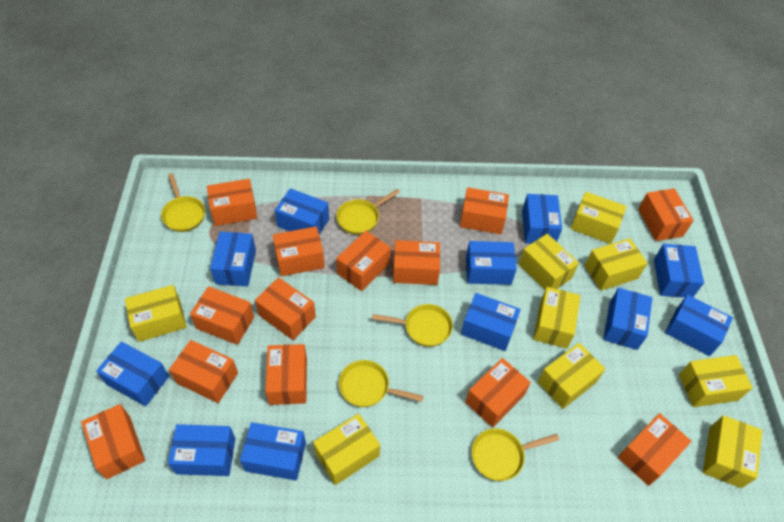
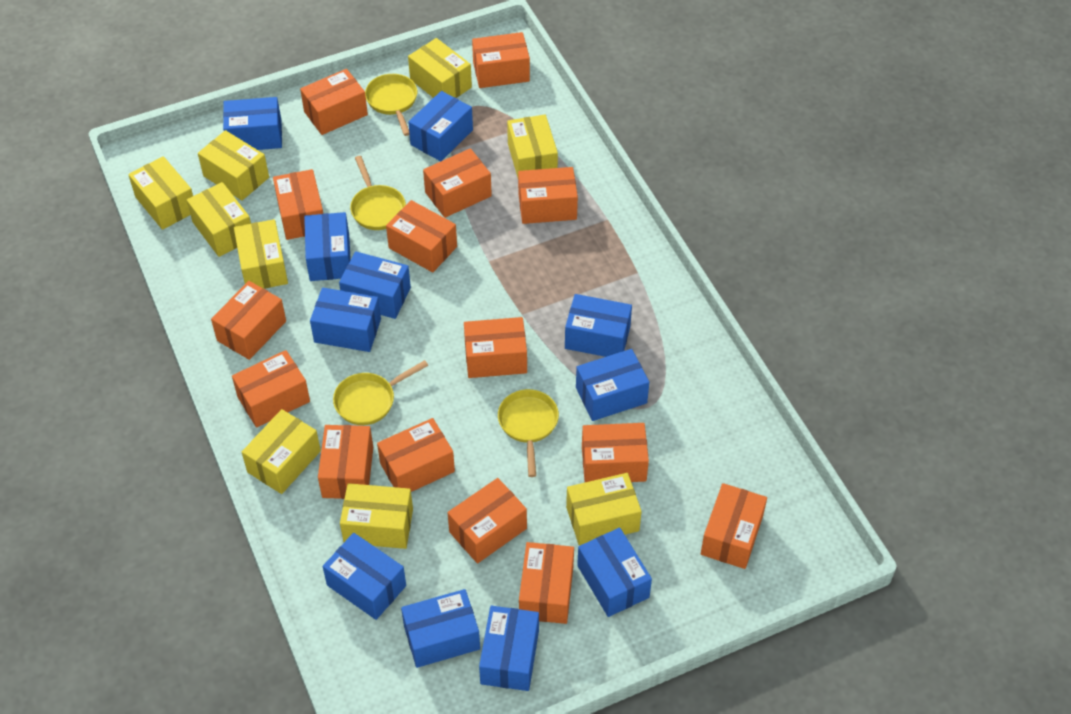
orange box: 13 -> 15
yellow pan: 5 -> 4

